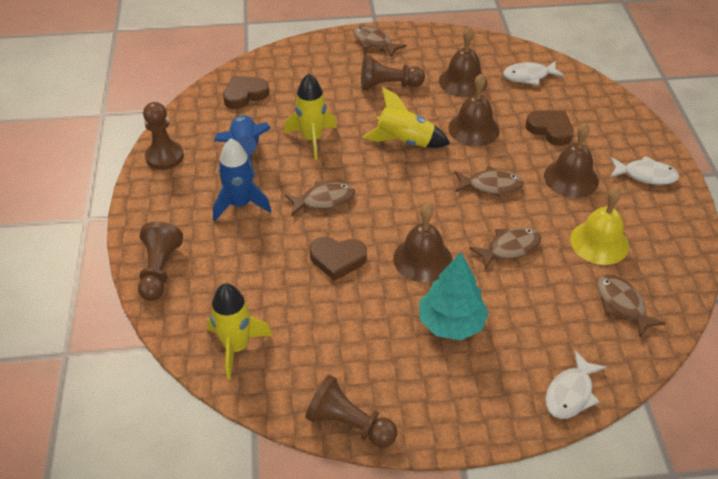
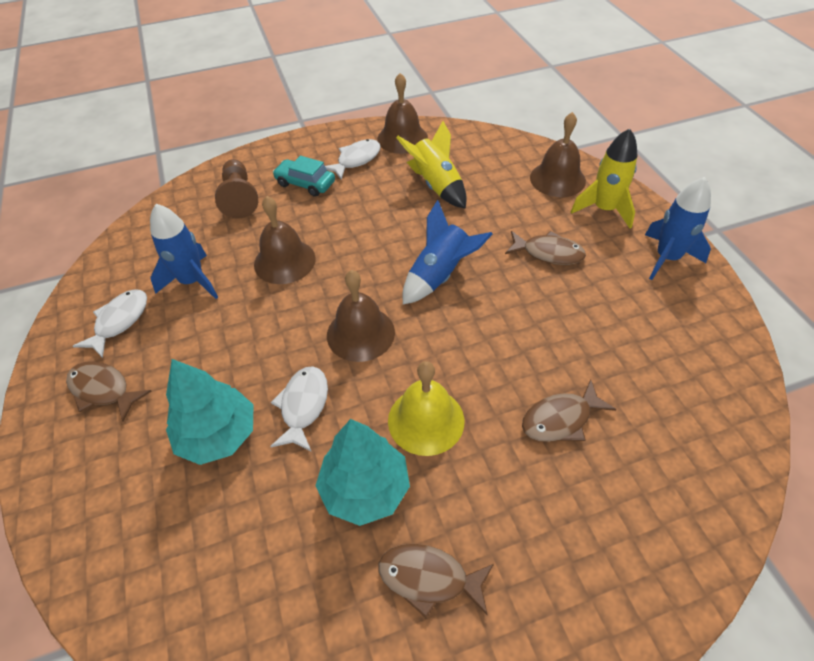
blue rocket: 2 -> 3
brown fish: 5 -> 4
brown heart: 3 -> 0
brown pawn: 4 -> 1
turquoise car: 0 -> 1
turquoise tree: 1 -> 2
yellow rocket: 3 -> 2

